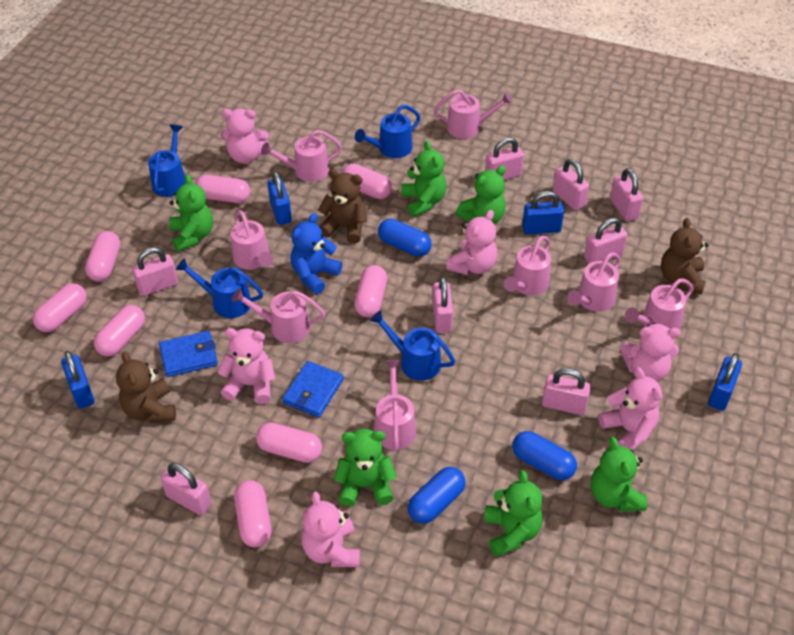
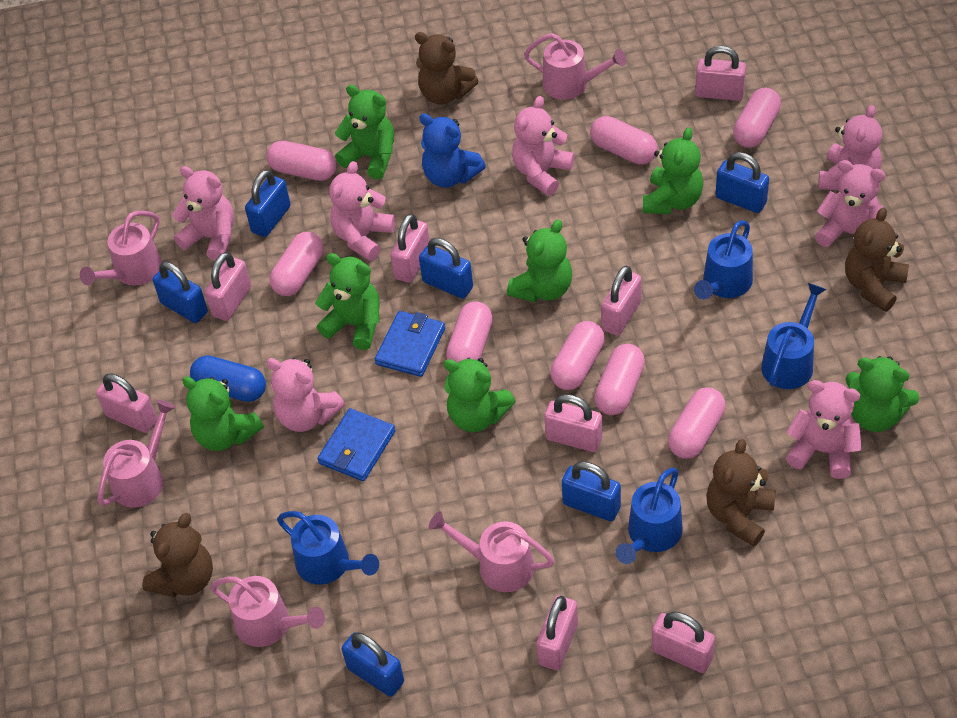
blue capsule: 3 -> 1
blue padlock: 4 -> 6
brown teddy bear: 3 -> 4
green teddy bear: 6 -> 7
pink teddy bear: 6 -> 7
pink watering can: 8 -> 5

